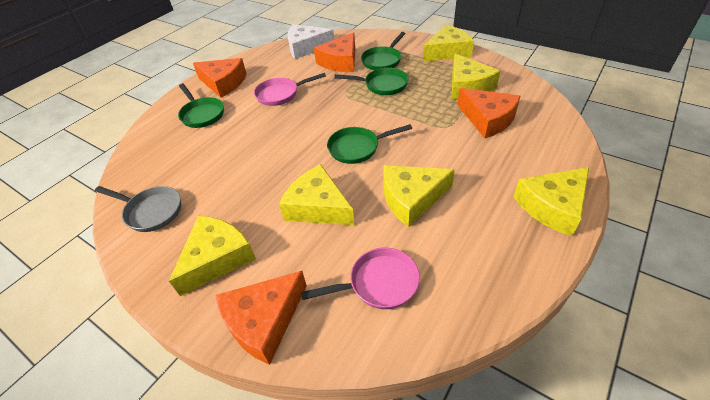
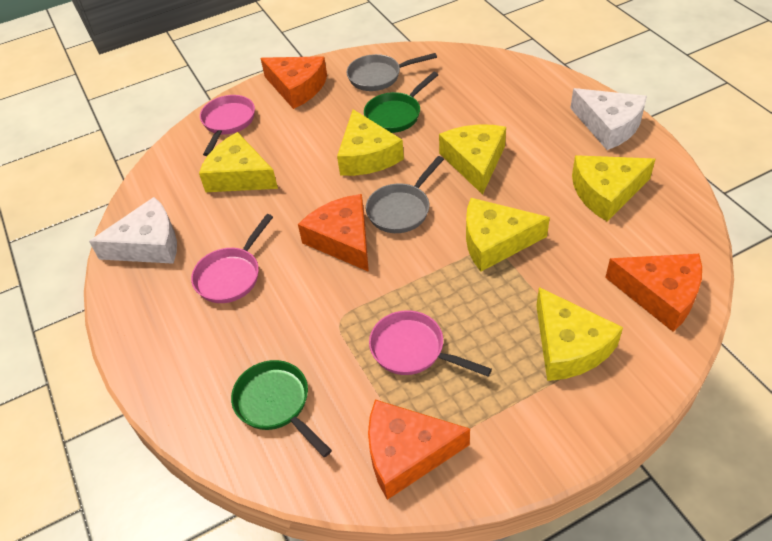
green pan: 4 -> 2
grey pan: 1 -> 2
pink pan: 2 -> 3
white cheese: 1 -> 2

